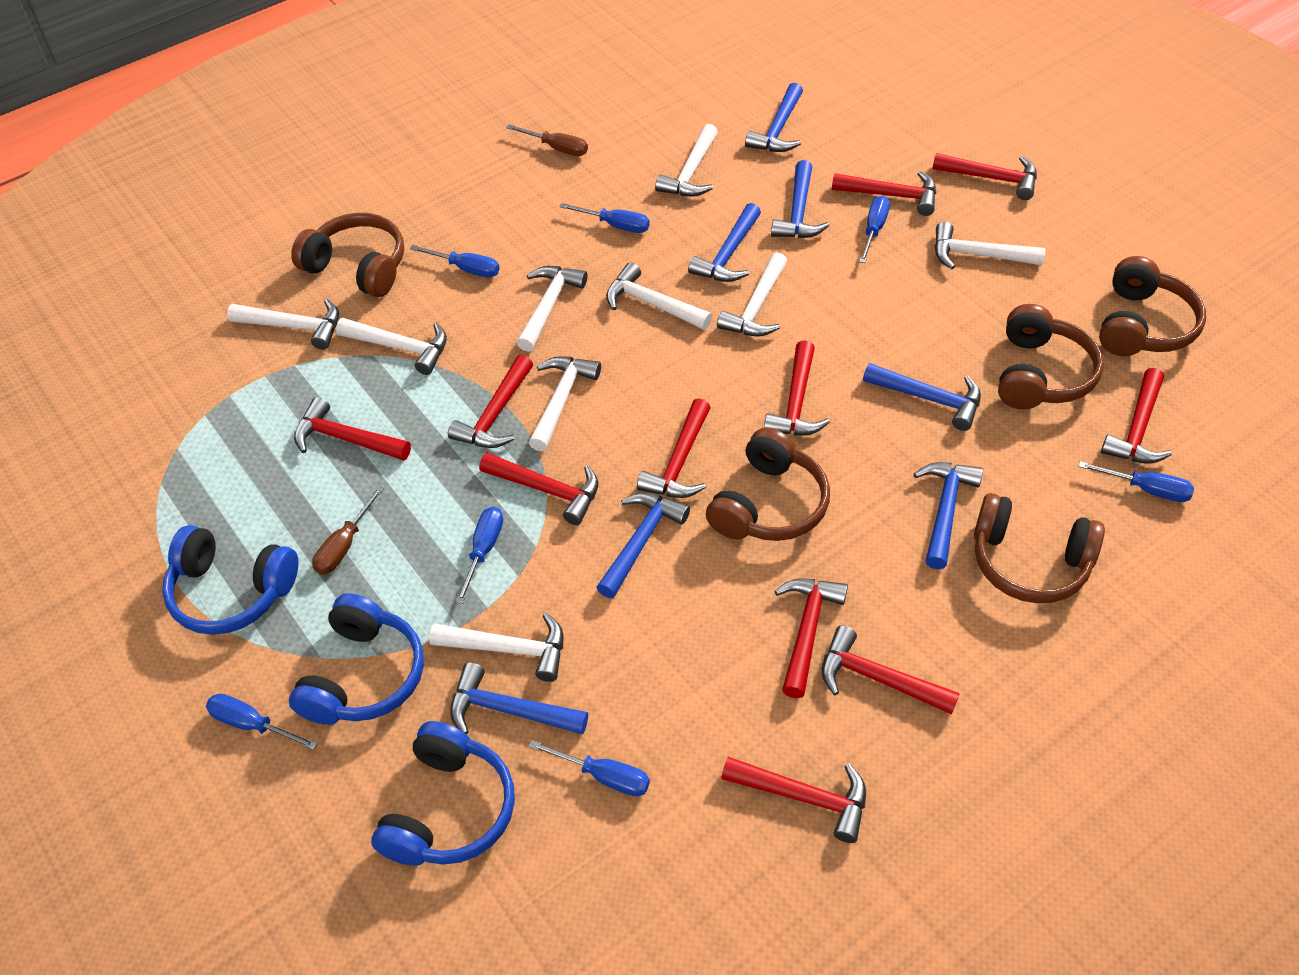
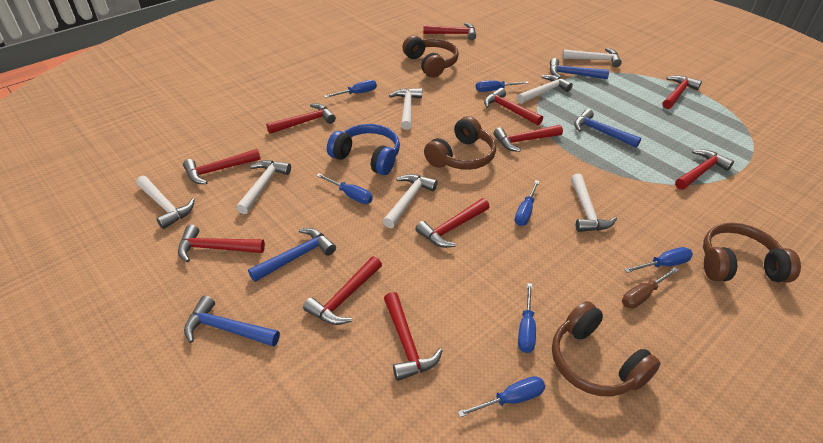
blue hammer: 7 -> 4
blue headphones: 3 -> 1
brown headphones: 5 -> 4
brown screwdriver: 2 -> 1
white hammer: 9 -> 7

